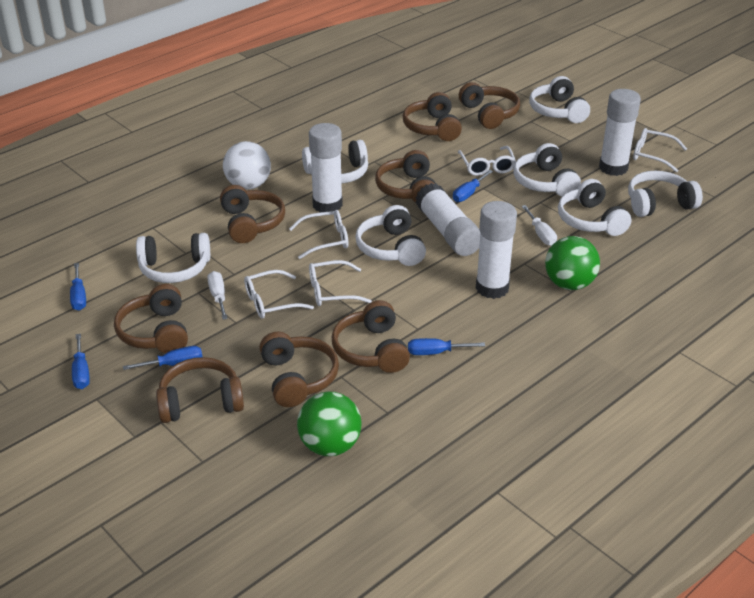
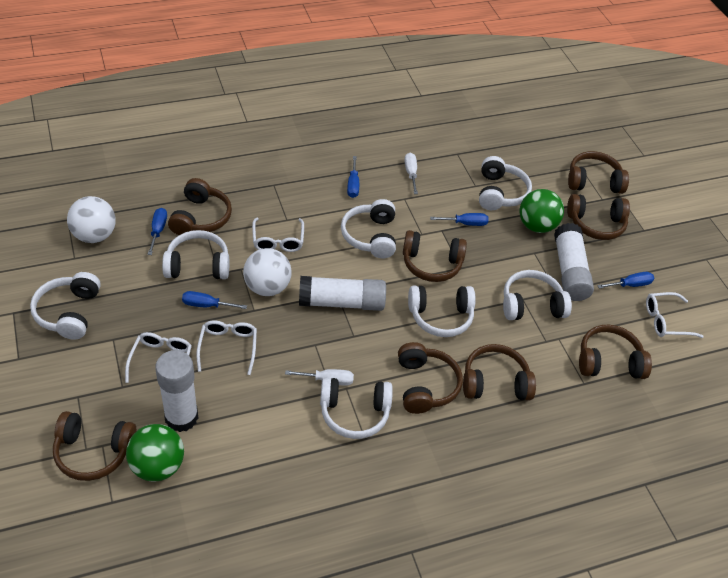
white ball: 1 -> 2
white glasses: 5 -> 4
white glue stick: 4 -> 3

